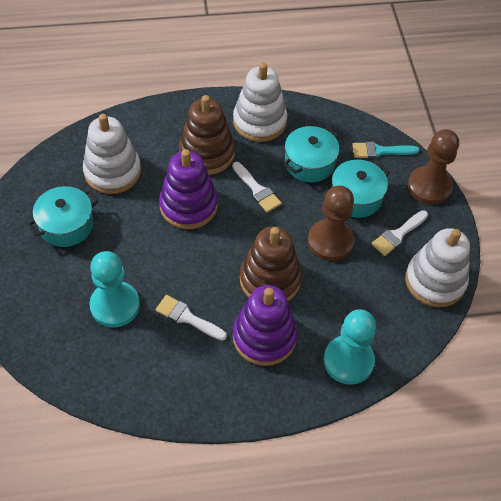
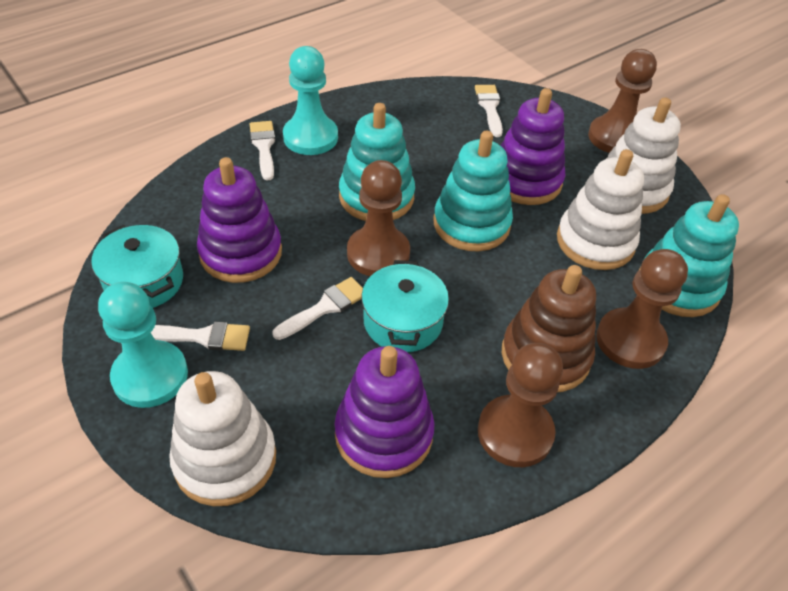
brown pawn: 2 -> 4
brown stacking toy: 2 -> 1
purple stacking toy: 2 -> 3
turquoise brush: 1 -> 0
turquoise pot: 3 -> 2
turquoise stacking toy: 0 -> 3
white brush: 3 -> 4

